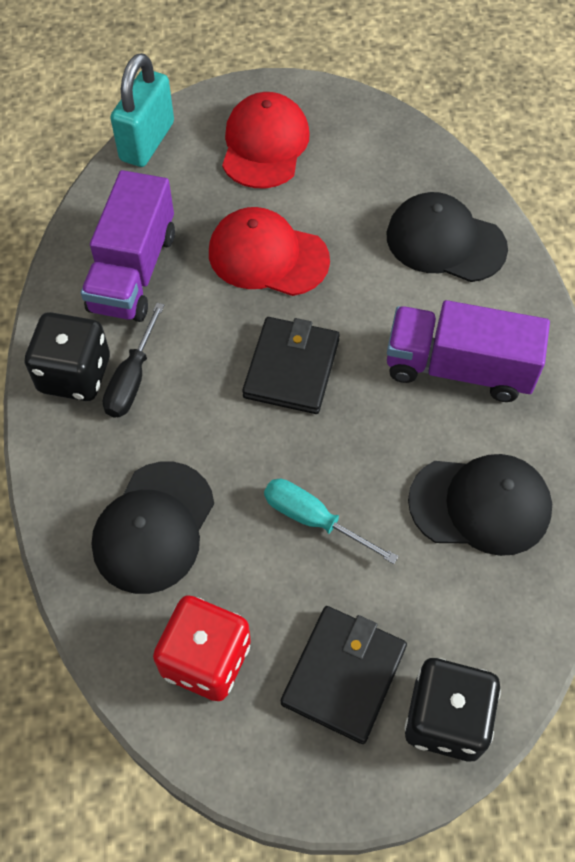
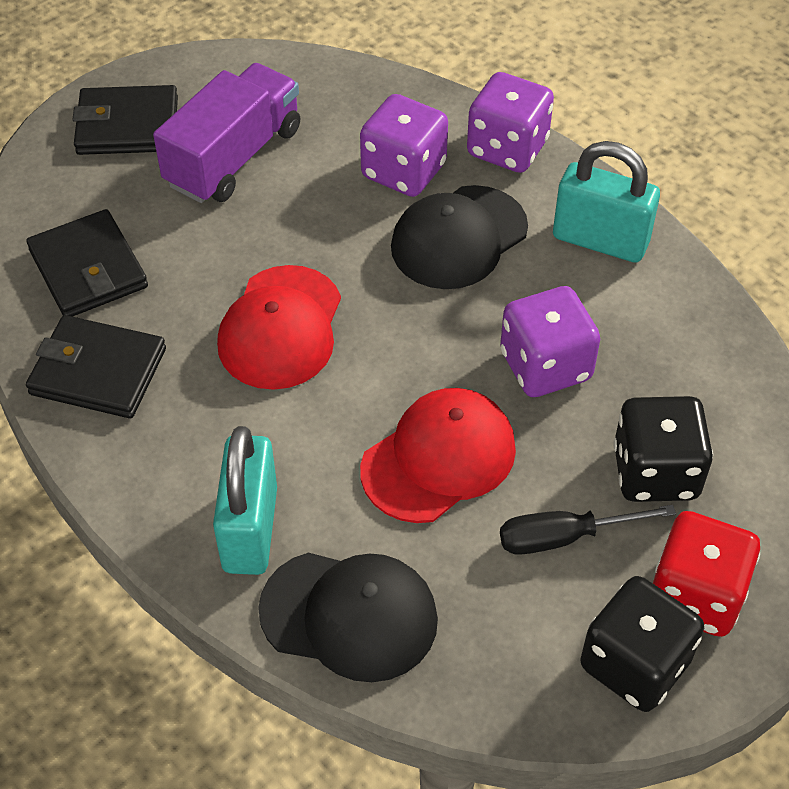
black cap: 3 -> 2
black wallet: 2 -> 3
purple dice: 0 -> 3
purple truck: 2 -> 1
turquoise padlock: 1 -> 2
turquoise screwdriver: 1 -> 0

